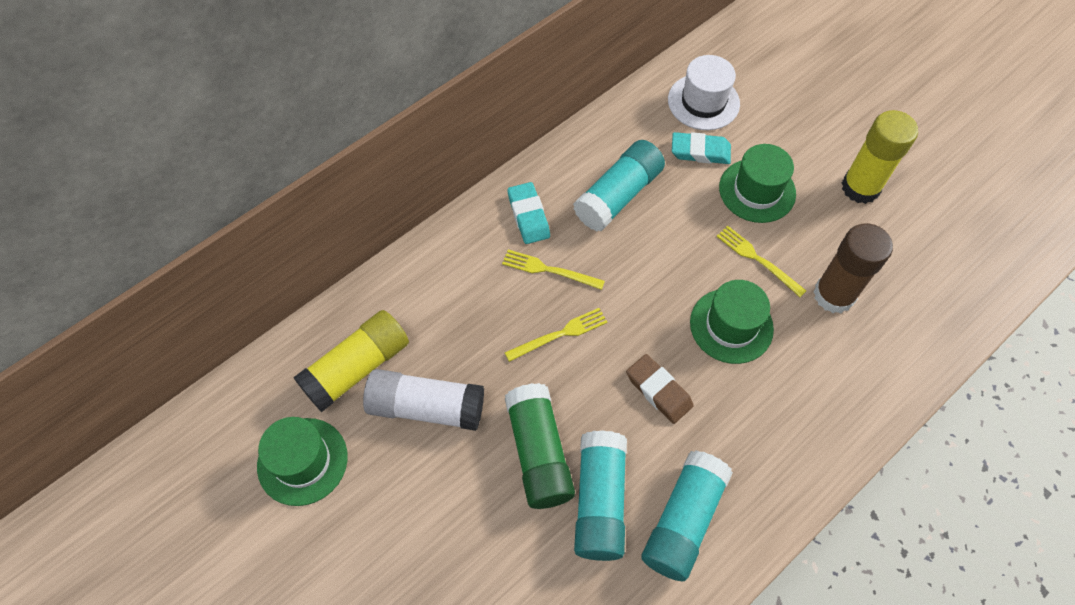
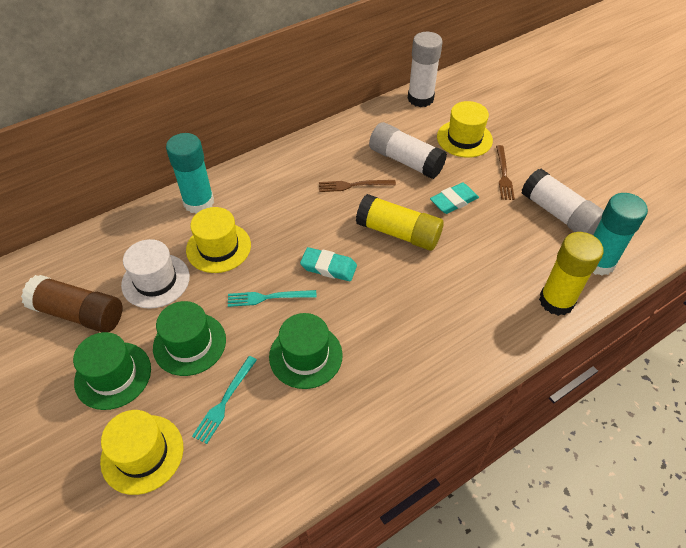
brown eraser: 1 -> 0
brown fork: 0 -> 2
green glue stick: 1 -> 0
turquoise fork: 0 -> 2
turquoise glue stick: 3 -> 2
white glue stick: 1 -> 3
yellow fork: 3 -> 0
yellow hat: 0 -> 3

